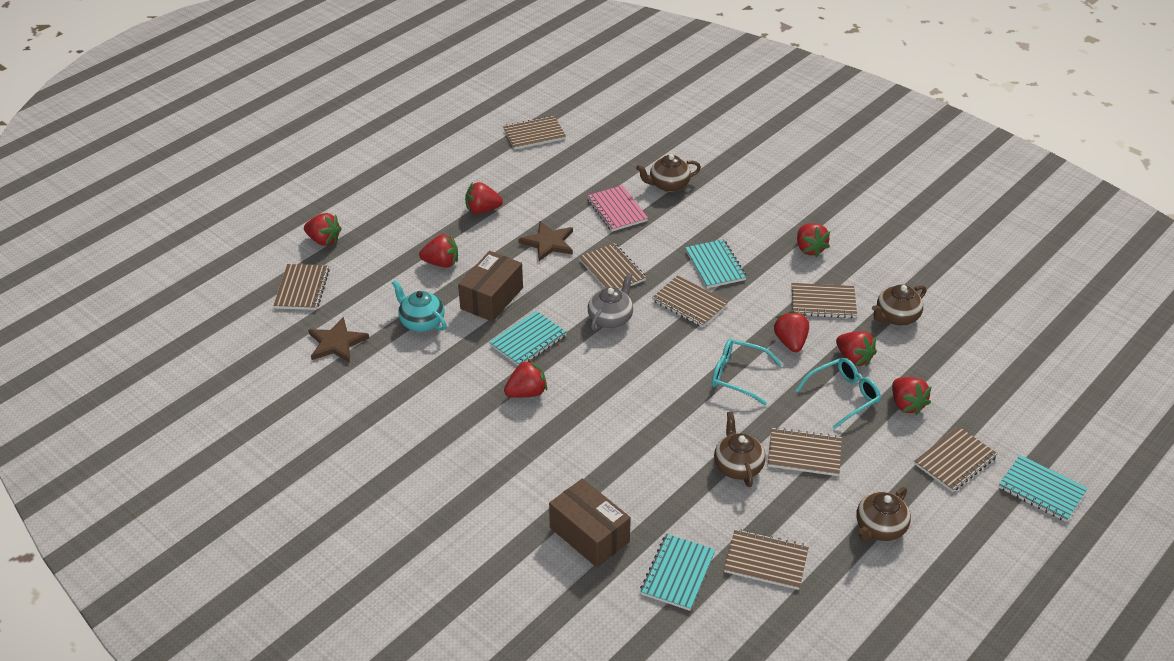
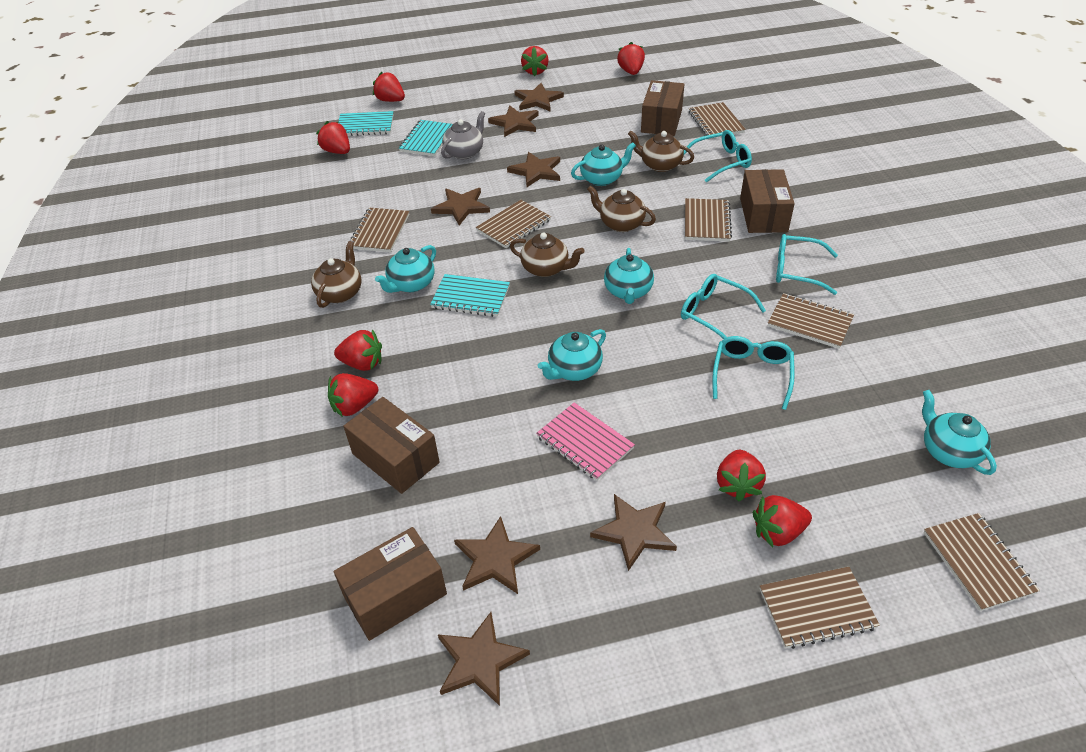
brown box: 2 -> 4
brown notebook: 8 -> 7
brown star: 2 -> 7
turquoise glasses: 2 -> 4
turquoise notebook: 4 -> 3
turquoise teapot: 1 -> 5

